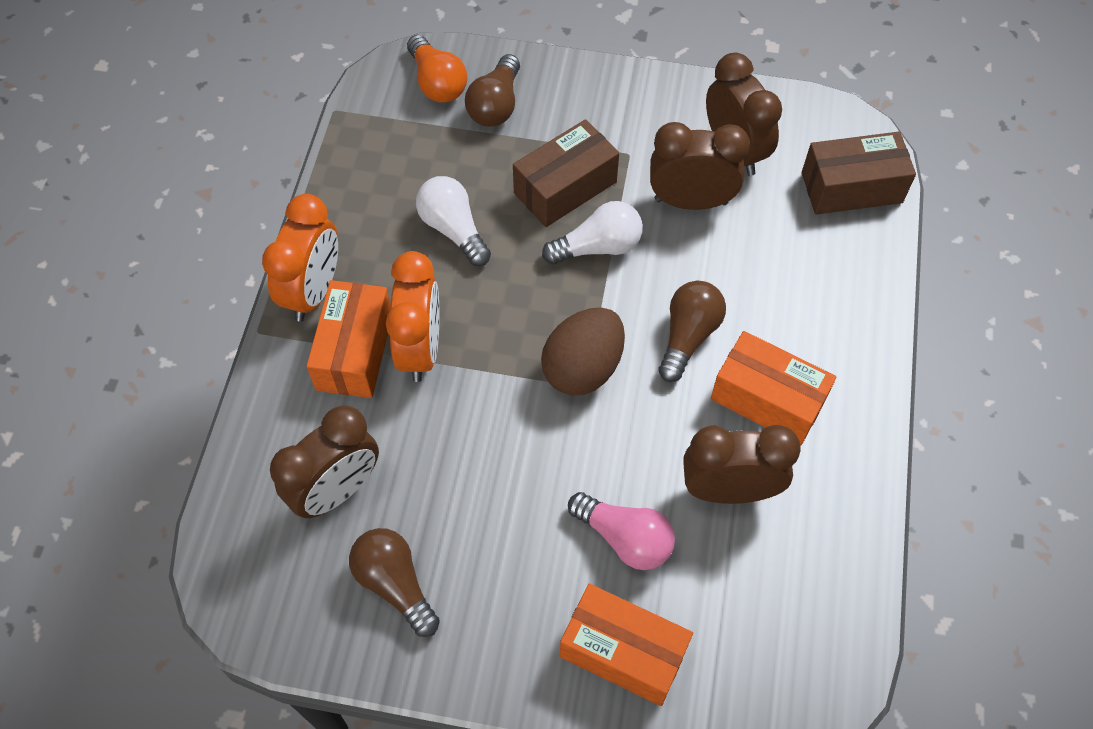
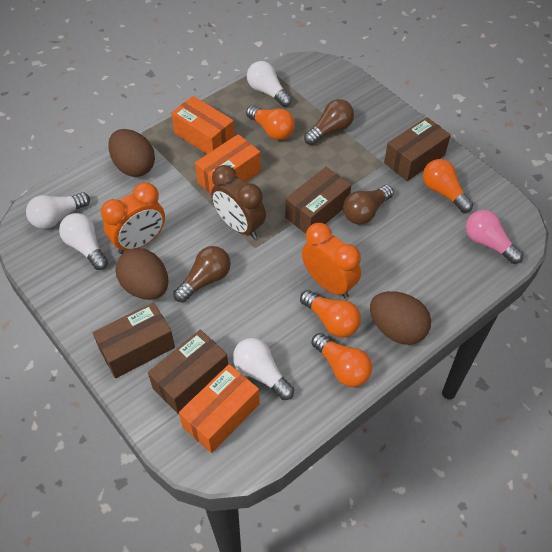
brown box: 2 -> 4
brown clock: 4 -> 1
brown egg: 1 -> 3
orange light bulb: 1 -> 4
white light bulb: 2 -> 4

